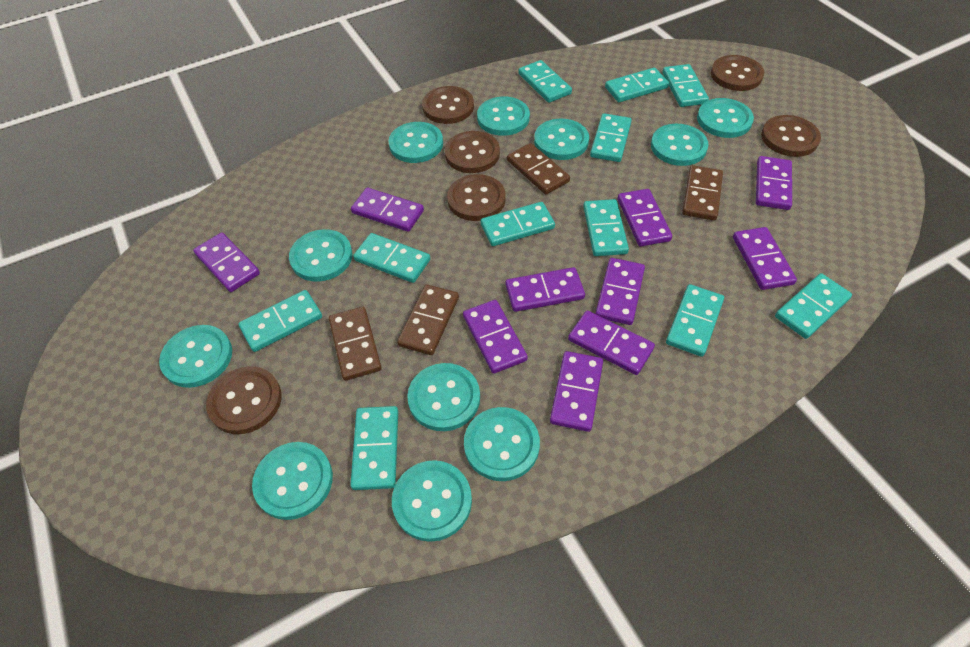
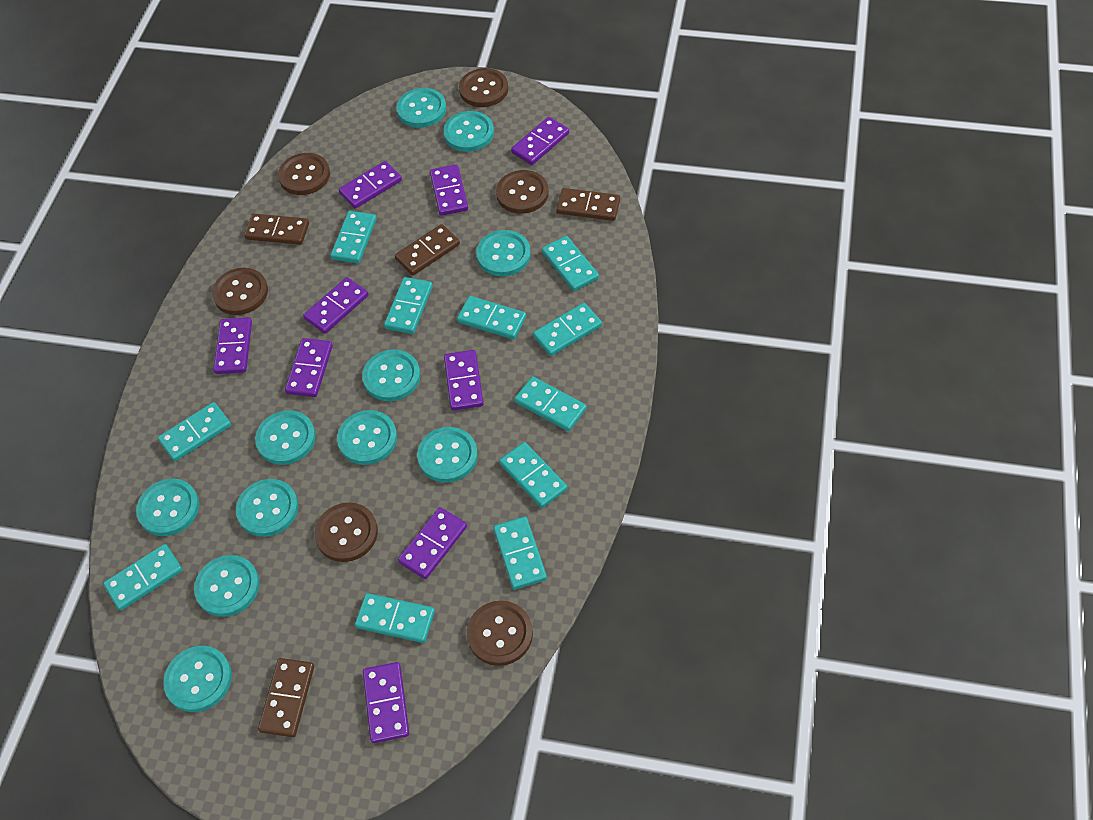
purple domino: 10 -> 9

